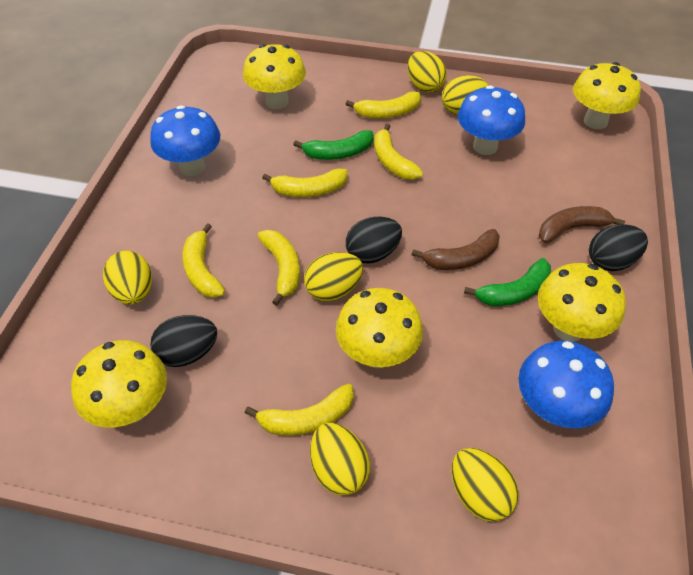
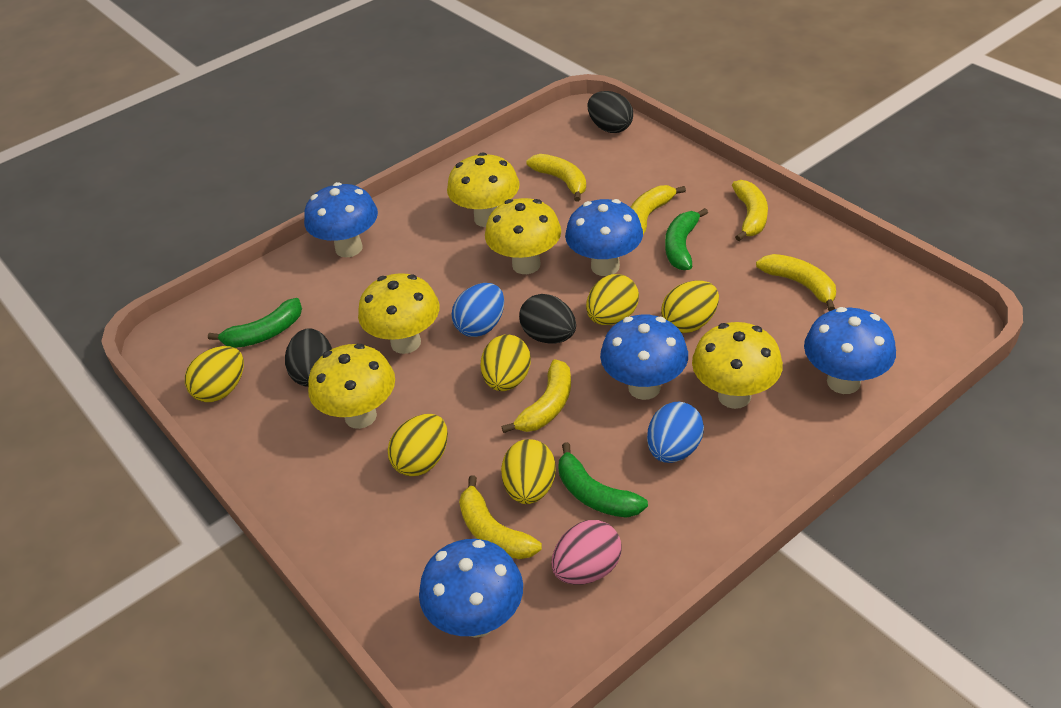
blue egg: 0 -> 2
blue mushroom: 3 -> 5
brown banana: 2 -> 0
green banana: 2 -> 3
pink egg: 0 -> 1

